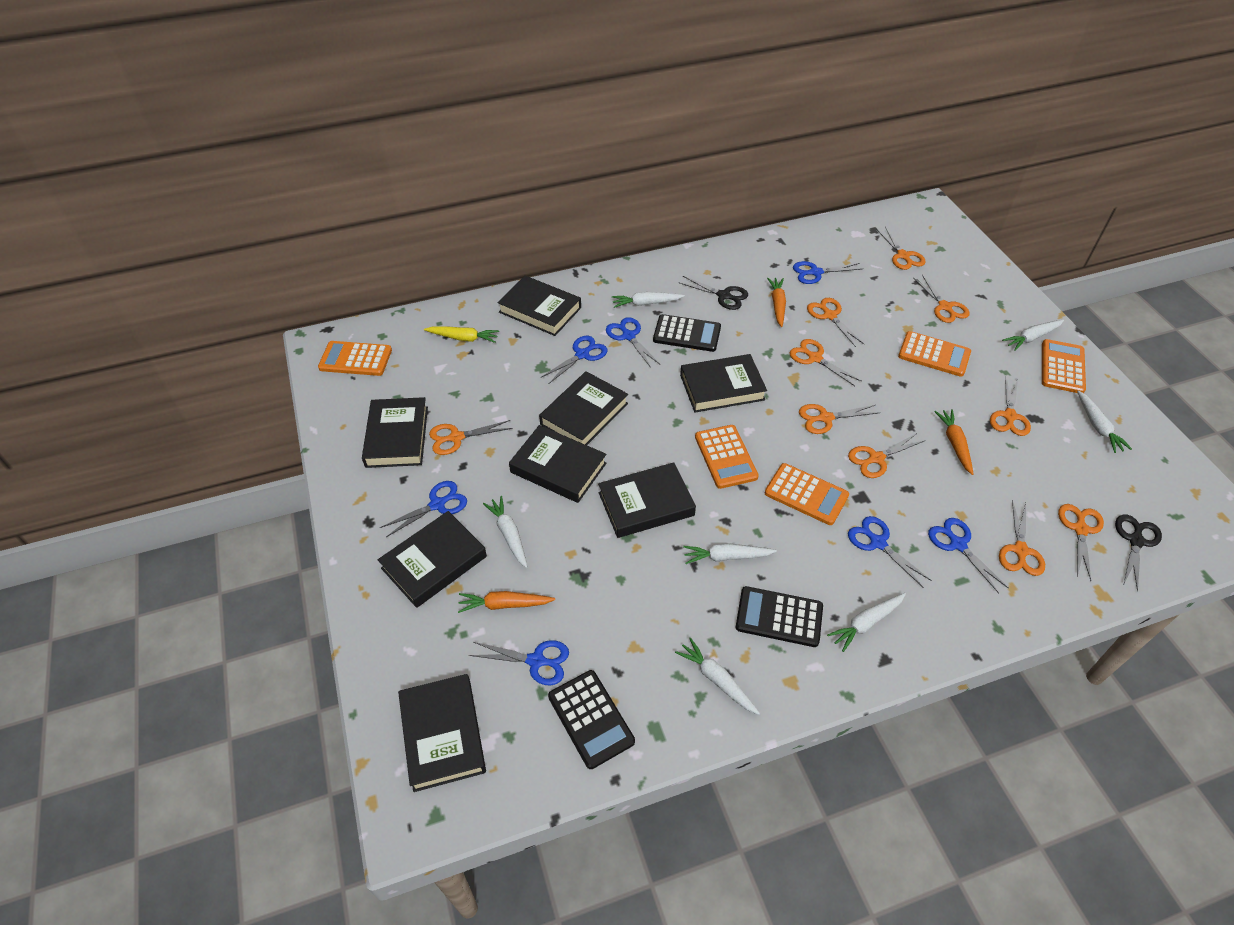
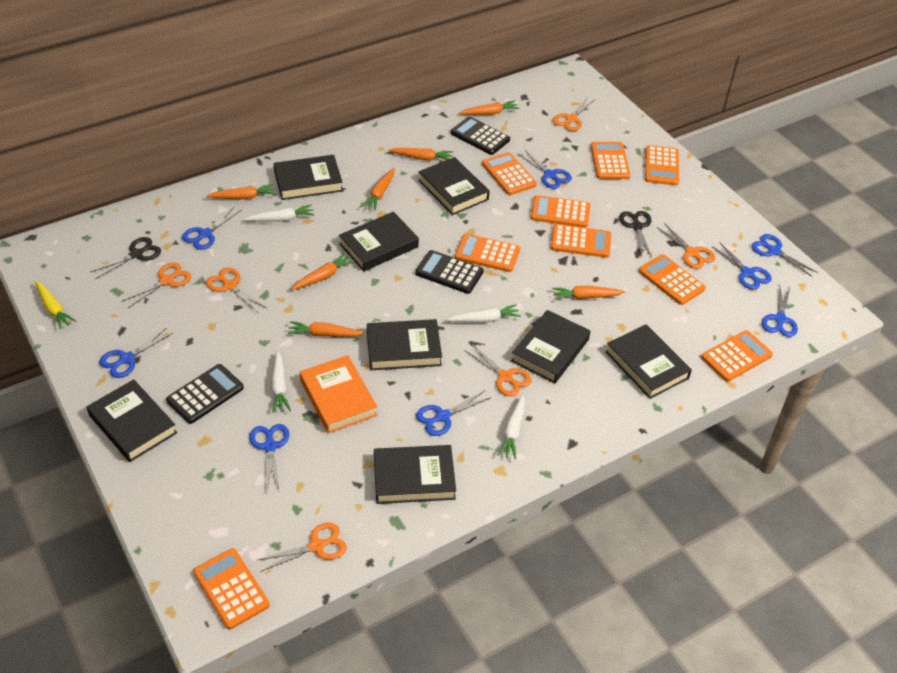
blue scissors: 7 -> 8
orange book: 0 -> 1
orange calculator: 5 -> 9
orange carrot: 3 -> 7
orange scissors: 10 -> 6
white carrot: 7 -> 4

